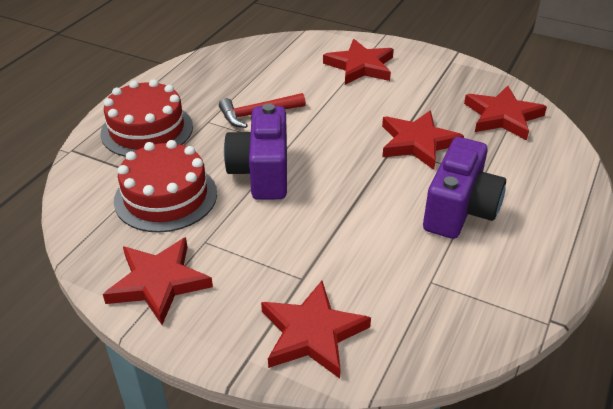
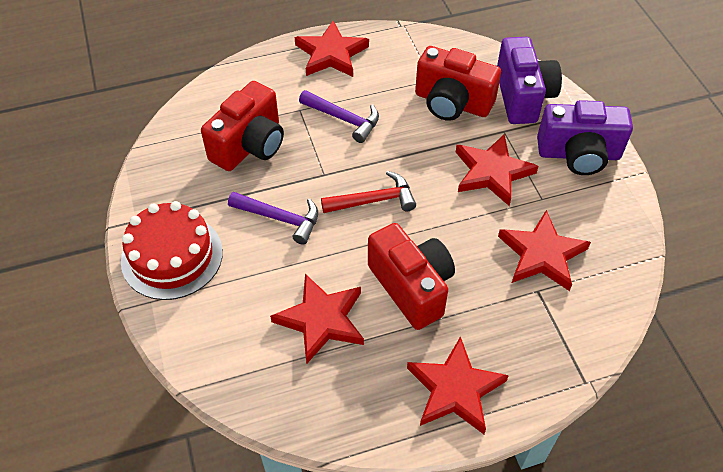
purple hammer: 0 -> 2
red cake: 2 -> 1
red camera: 0 -> 3

